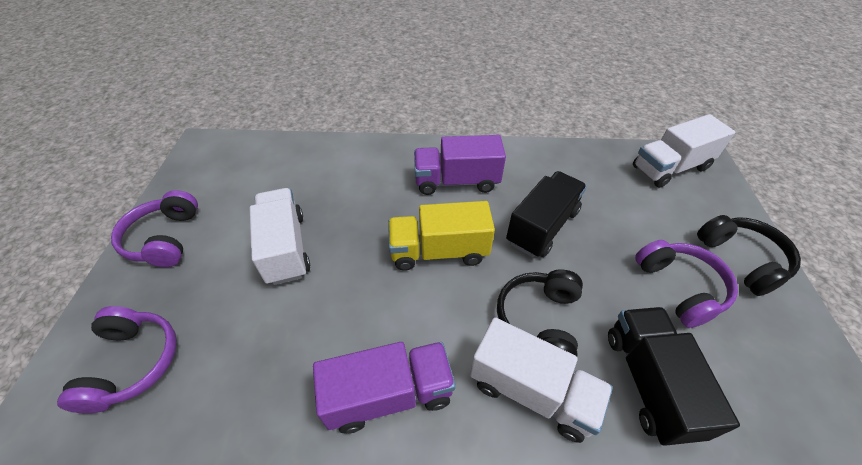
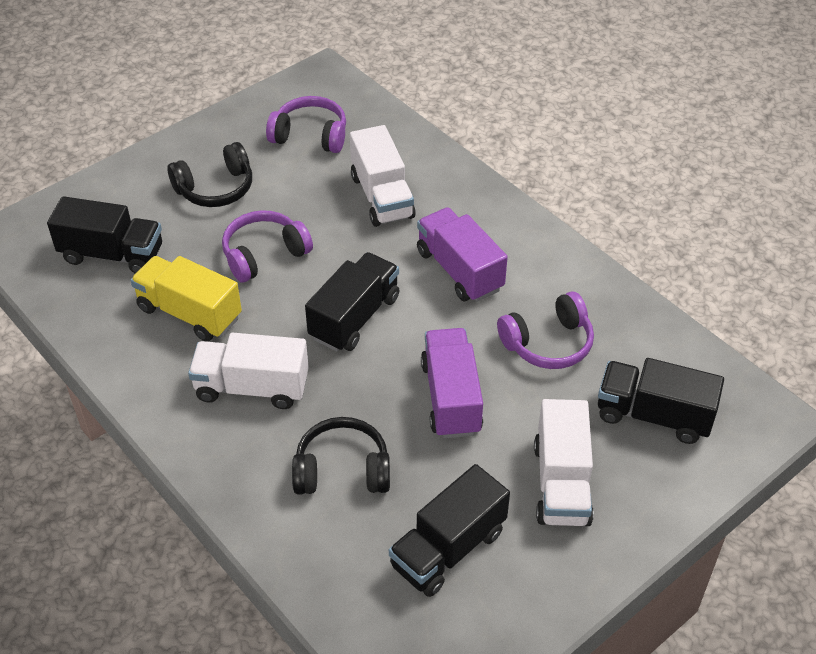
black truck: 2 -> 4

